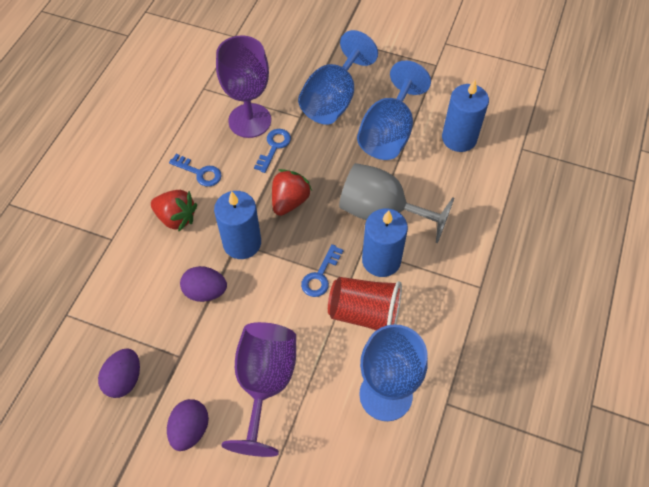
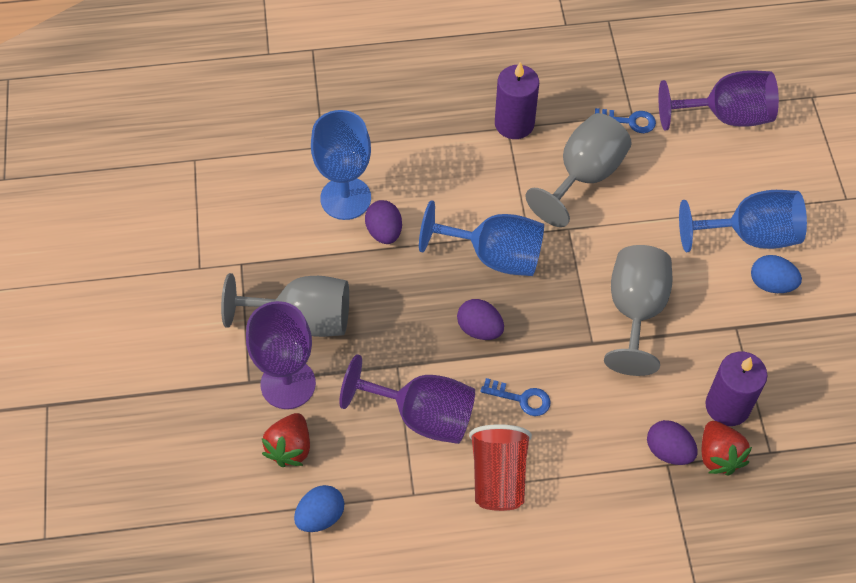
blue candle: 3 -> 0
blue egg: 0 -> 2
blue key: 3 -> 2
grey goblet: 1 -> 3
purple candle: 0 -> 2
purple goblet: 2 -> 3

